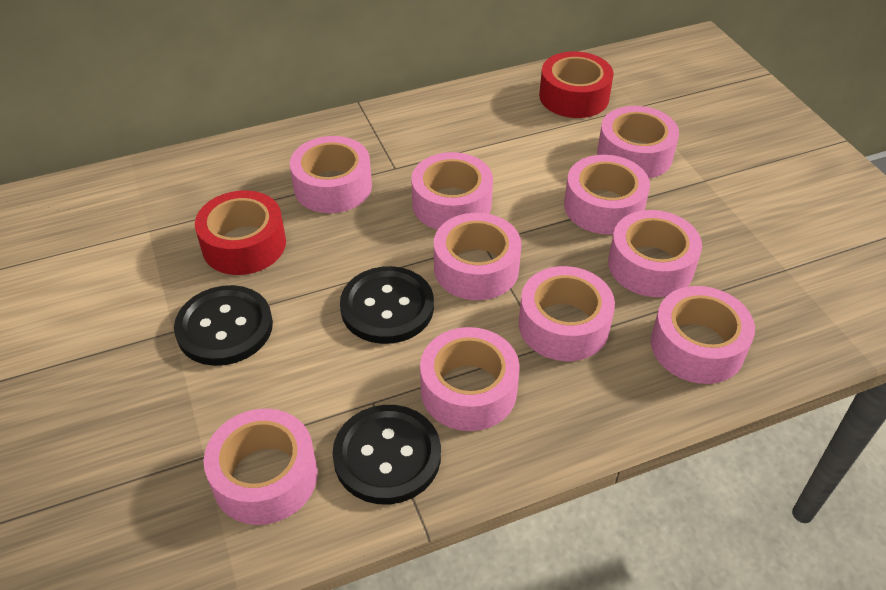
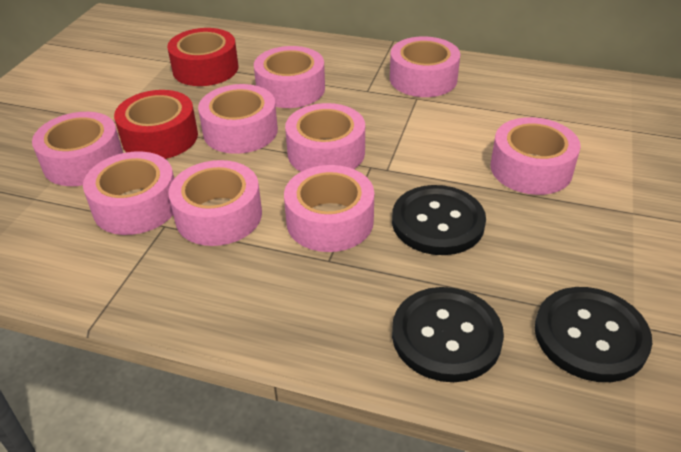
pink tape: 10 -> 9

